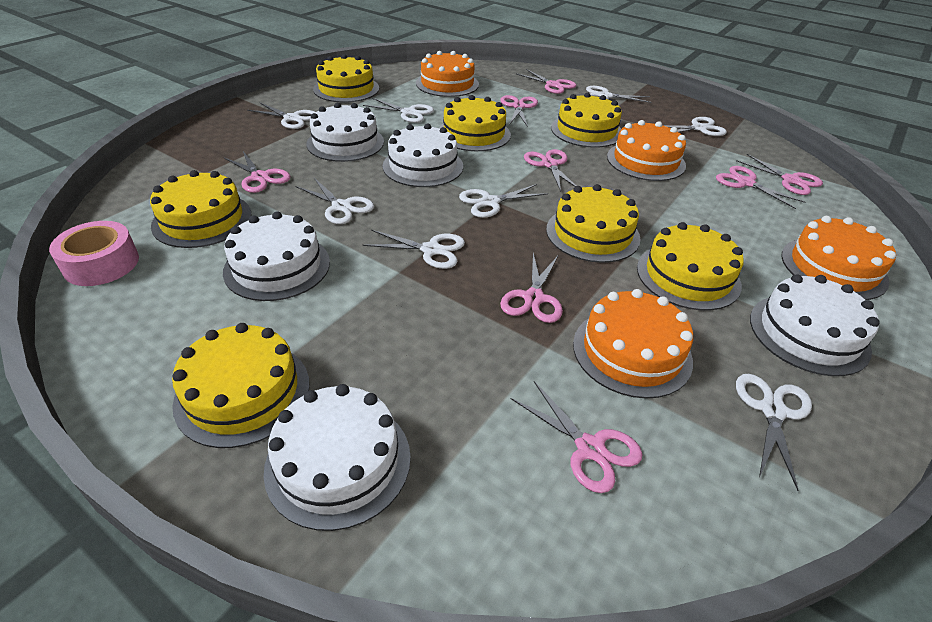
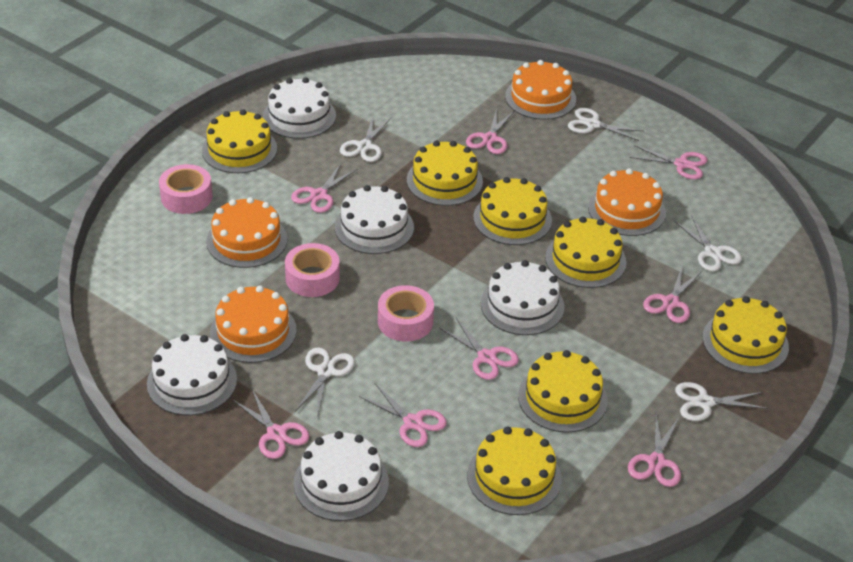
pink tape: 1 -> 3
white scissors: 8 -> 5

